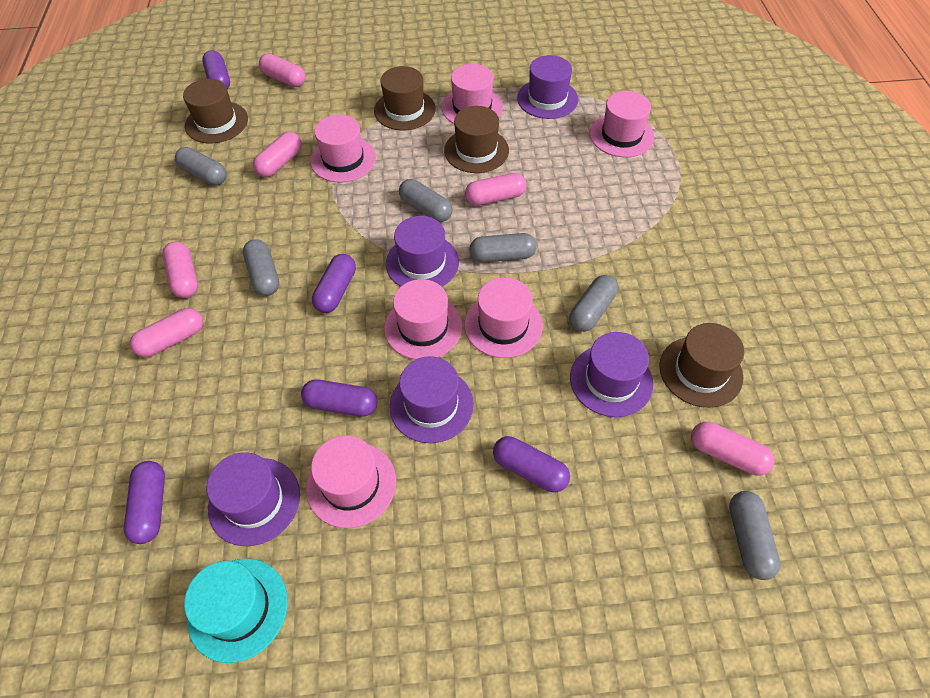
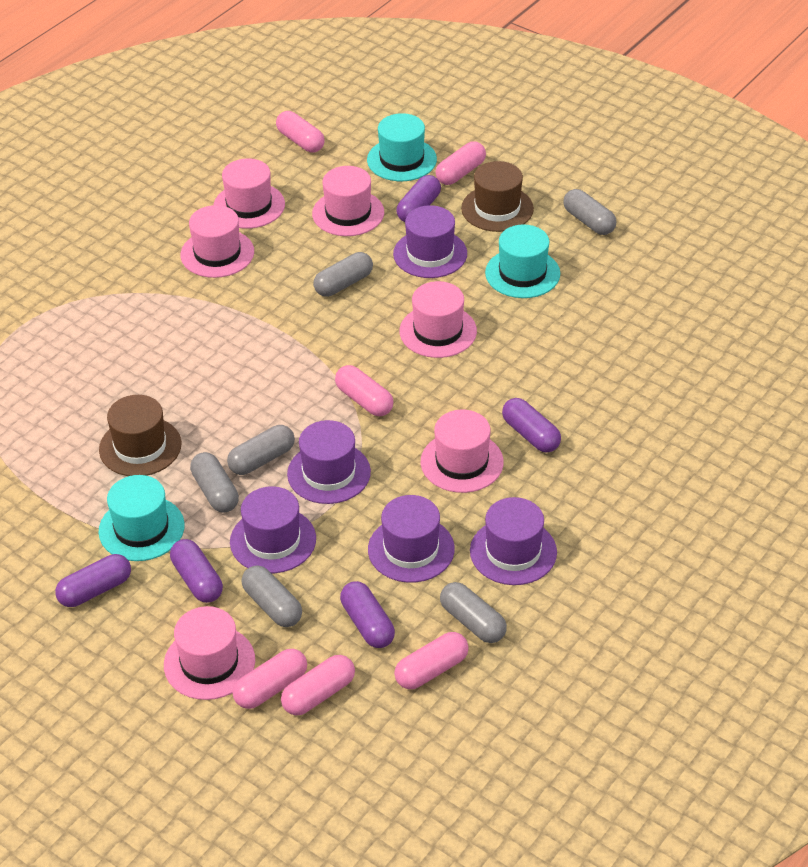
brown hat: 4 -> 2
turquoise hat: 1 -> 3

